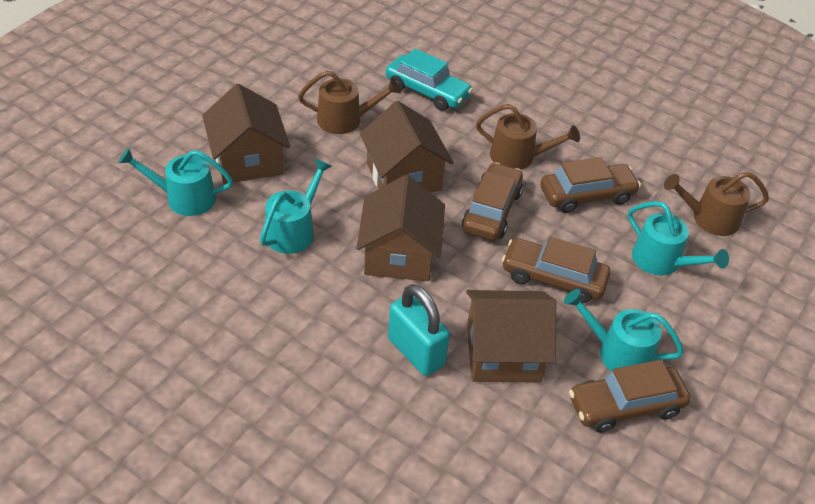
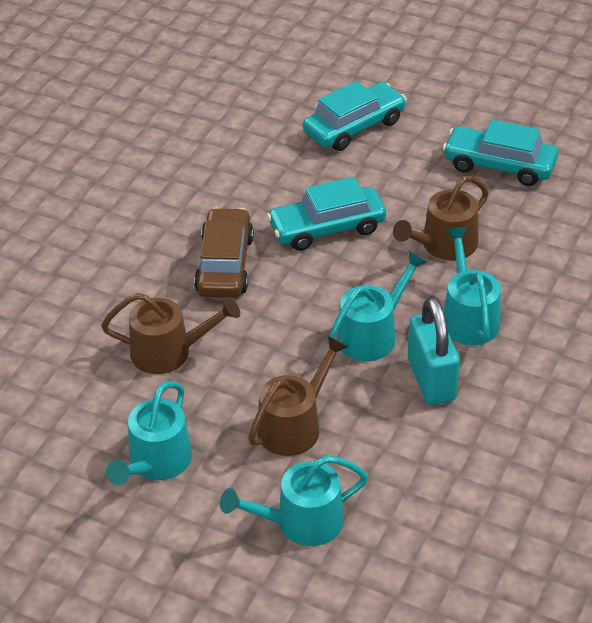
brown car: 4 -> 1
brown house: 4 -> 0
turquoise car: 1 -> 3

